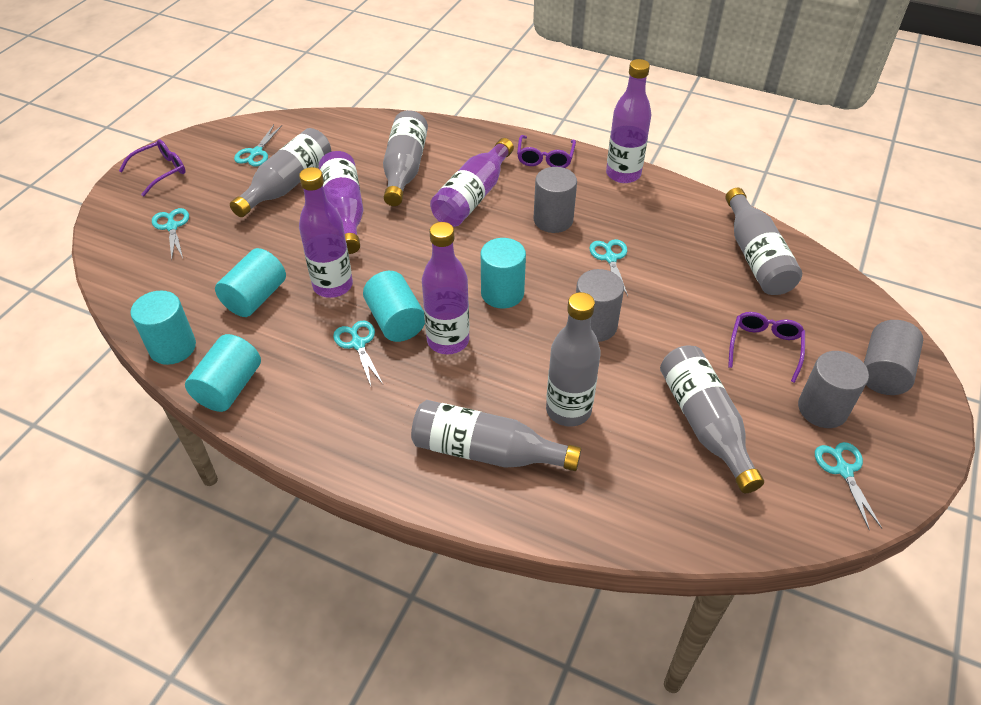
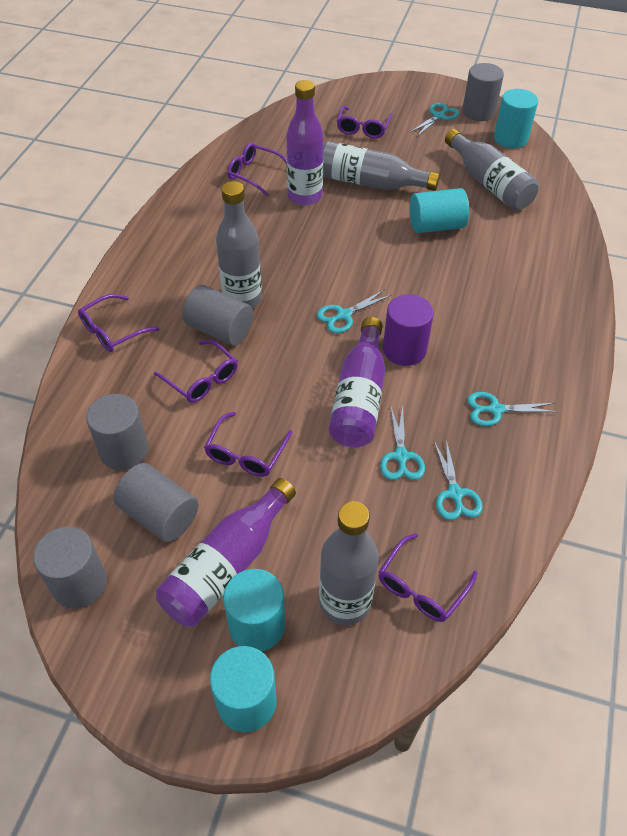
grey bottle: 6 -> 4
grey cylinder: 4 -> 5
purple bottle: 5 -> 3
purple cylinder: 0 -> 1
purple glasses: 3 -> 6
turquoise cylinder: 5 -> 4

